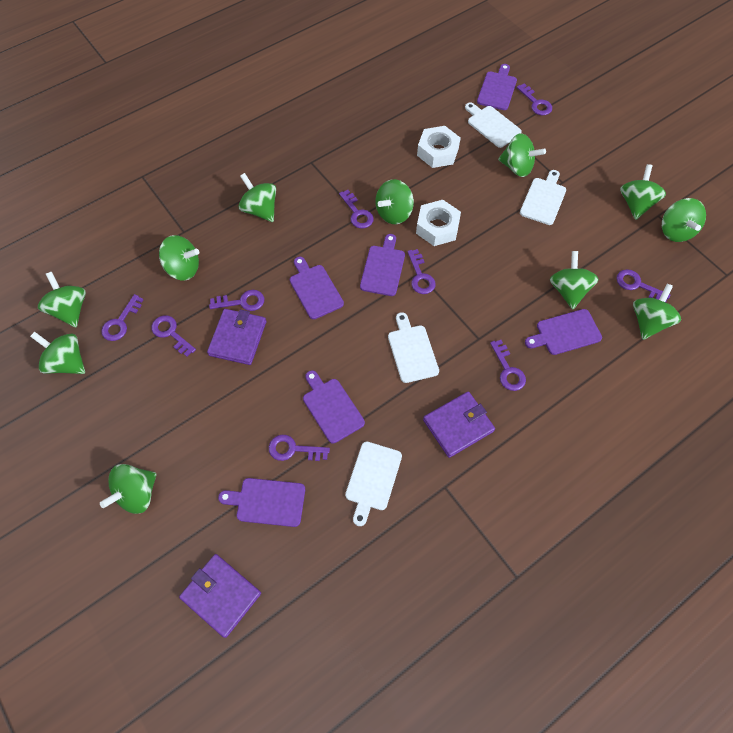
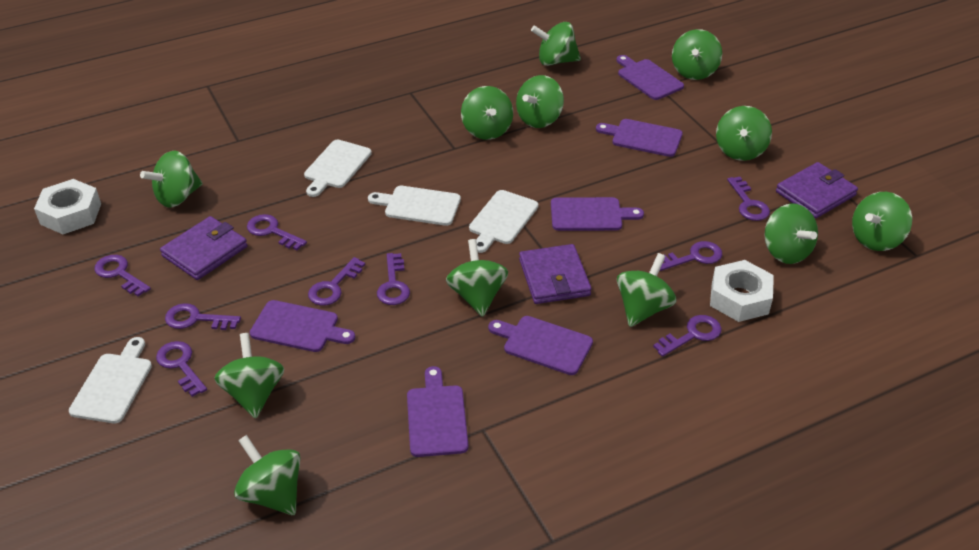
green spinning top: 11 -> 12

